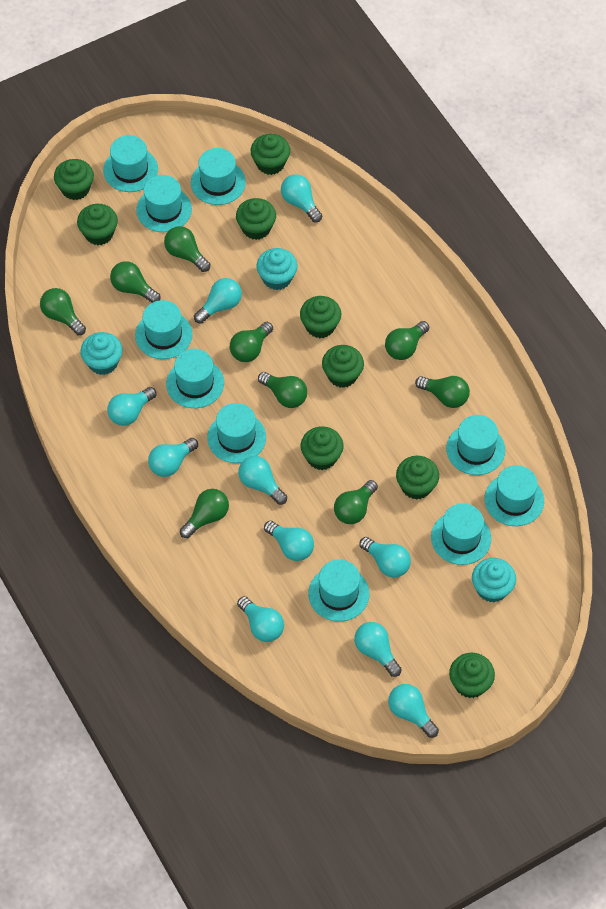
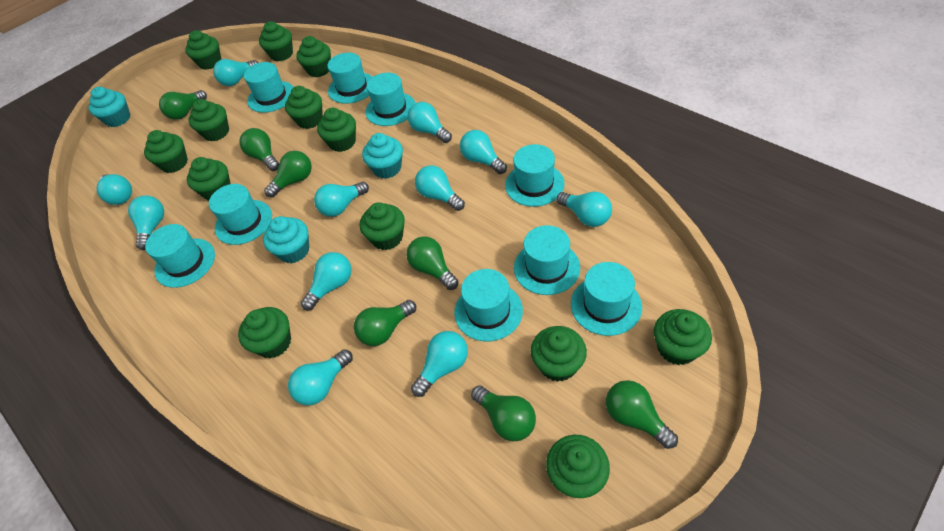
green cupcake: 9 -> 13
green light bulb: 9 -> 7
turquoise hat: 10 -> 9
turquoise light bulb: 10 -> 11

